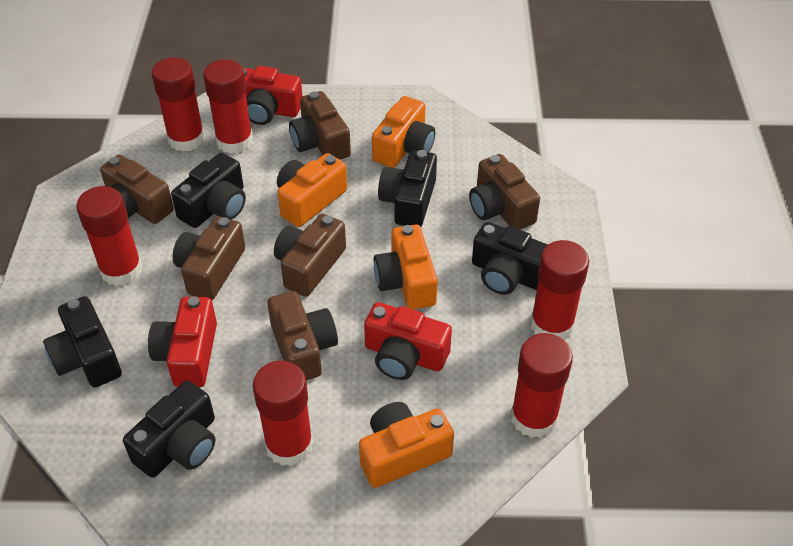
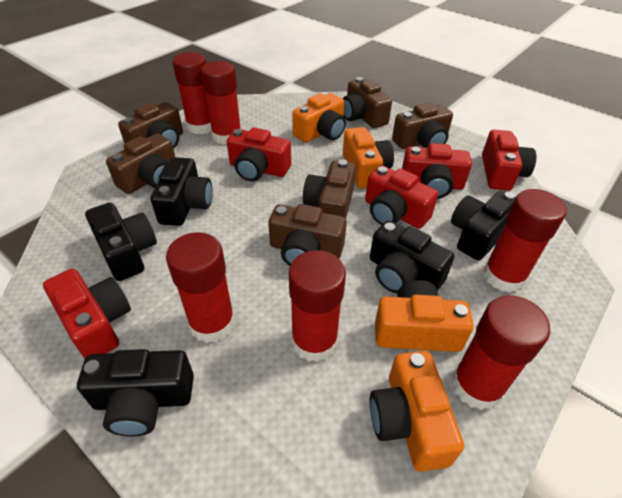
red camera: 3 -> 5

